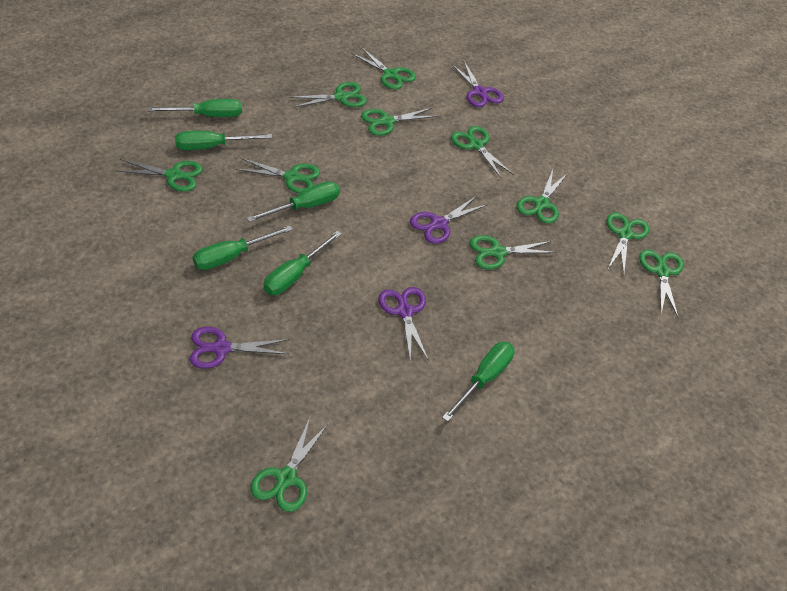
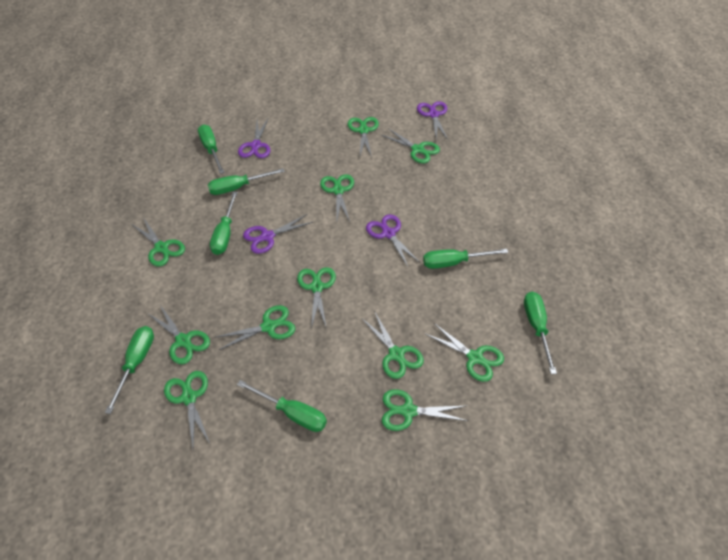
green screwdriver: 6 -> 7

